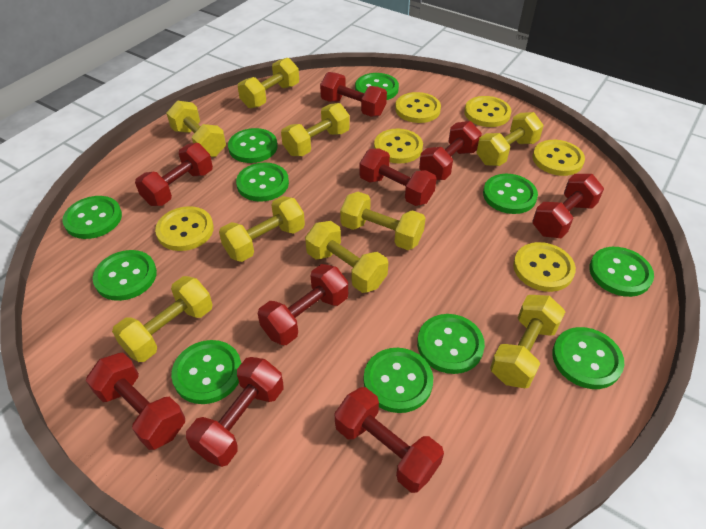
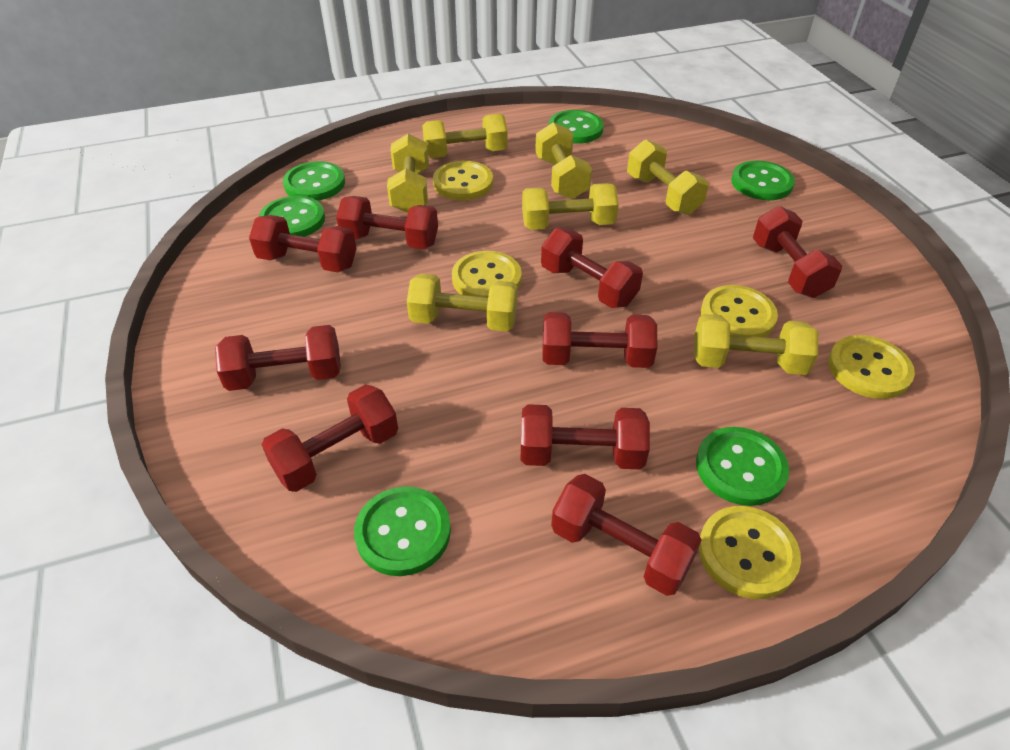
green button: 11 -> 6
yellow button: 6 -> 5
yellow dumbbell: 9 -> 7

